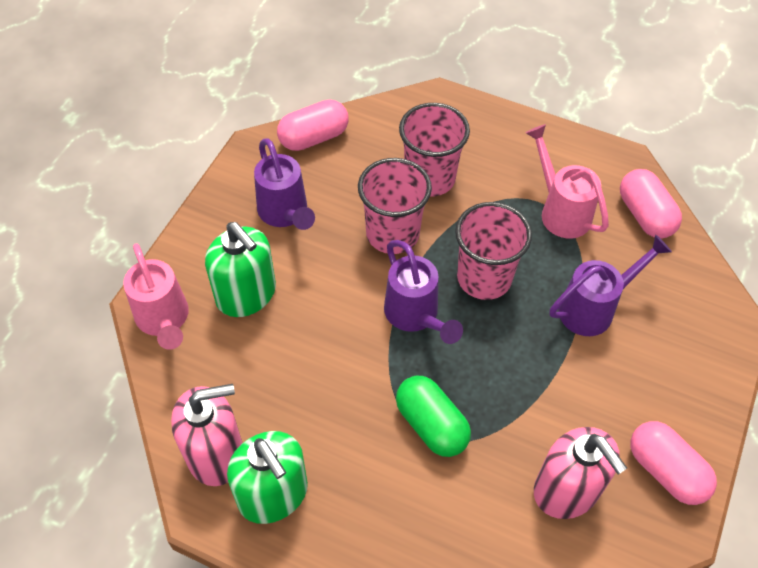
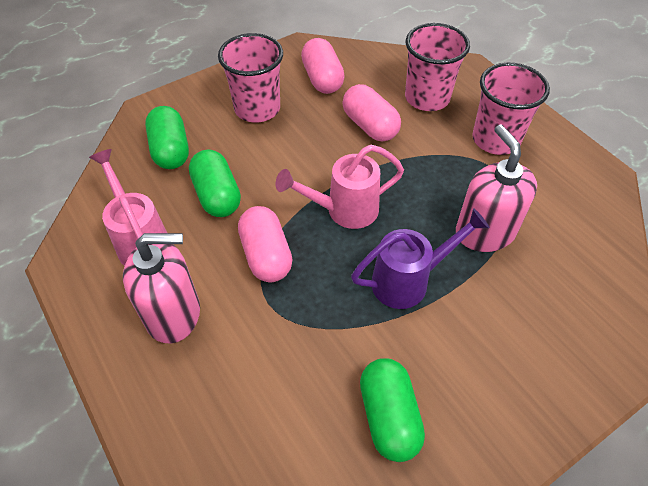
green capsule: 1 -> 3
green soap dispenser: 2 -> 0
purple watering can: 3 -> 1

